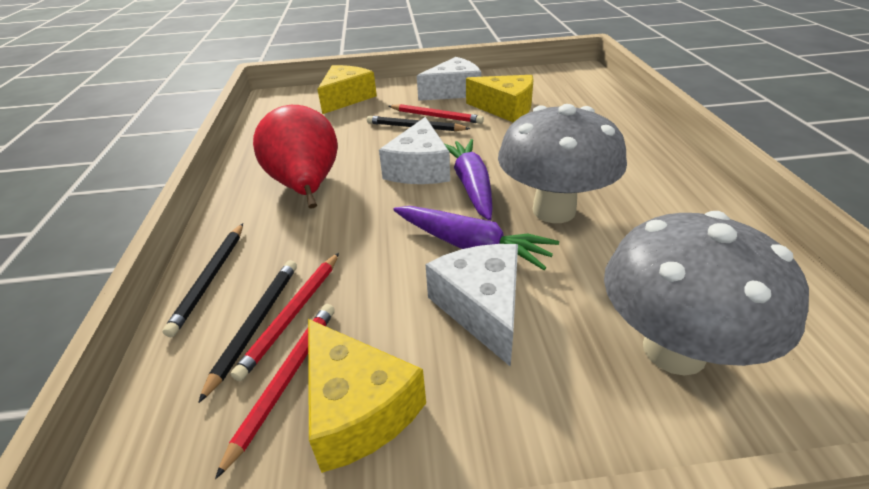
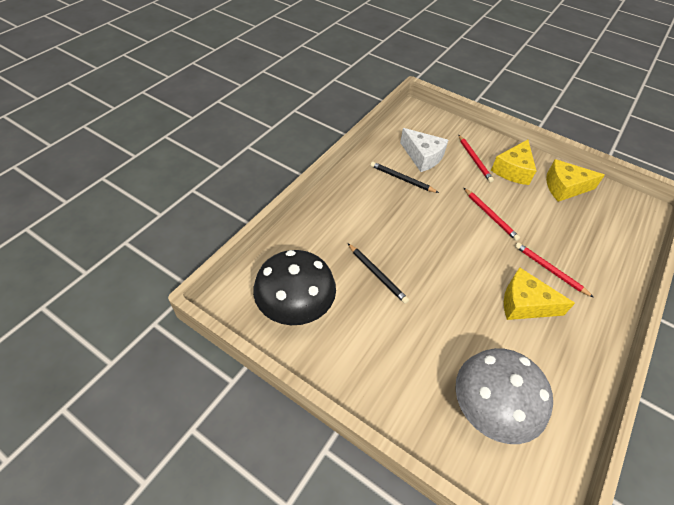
black mushroom: 0 -> 1
black pencil: 3 -> 2
grey mushroom: 2 -> 1
purple carrot: 2 -> 0
red pear: 1 -> 0
white cheese: 3 -> 1

